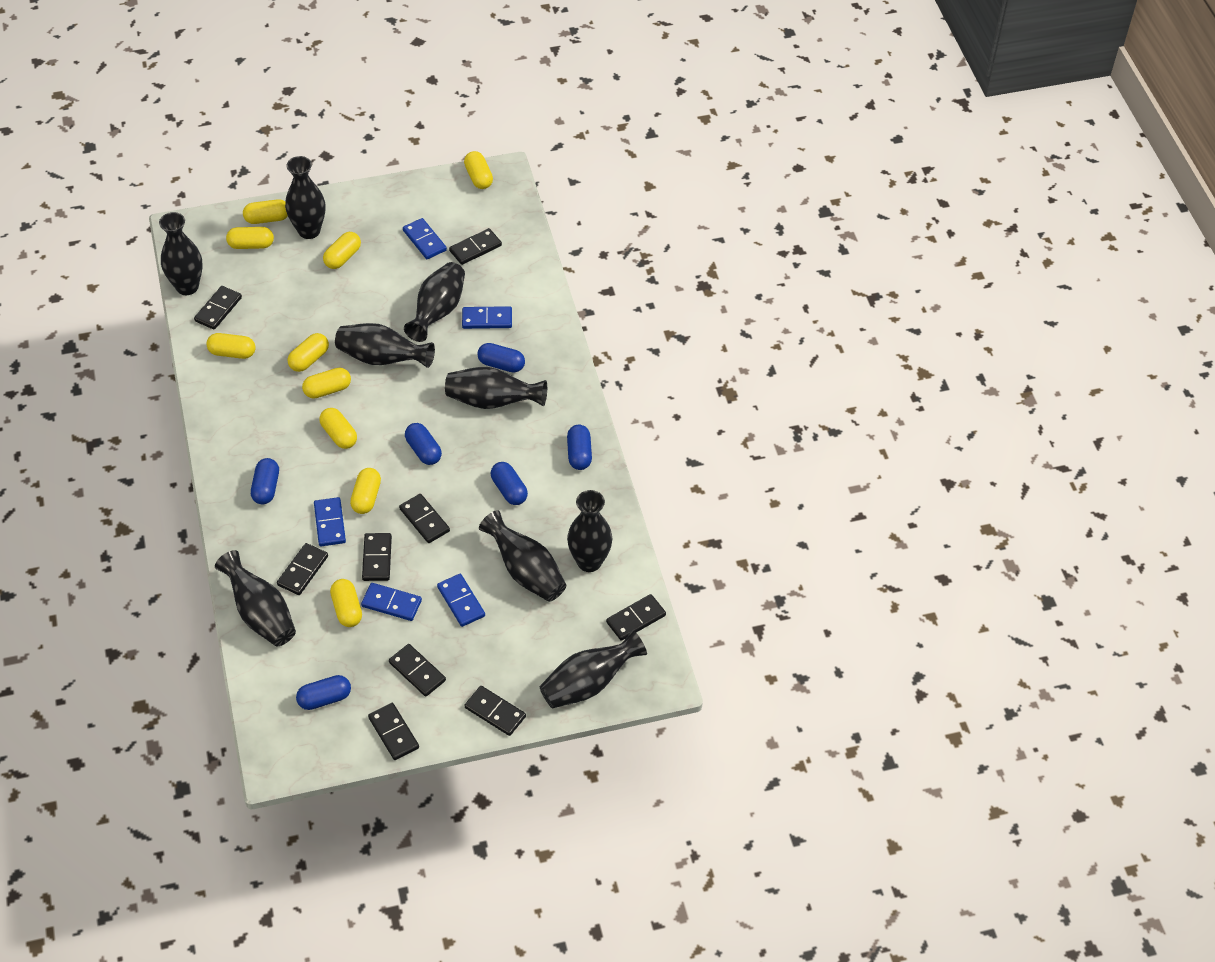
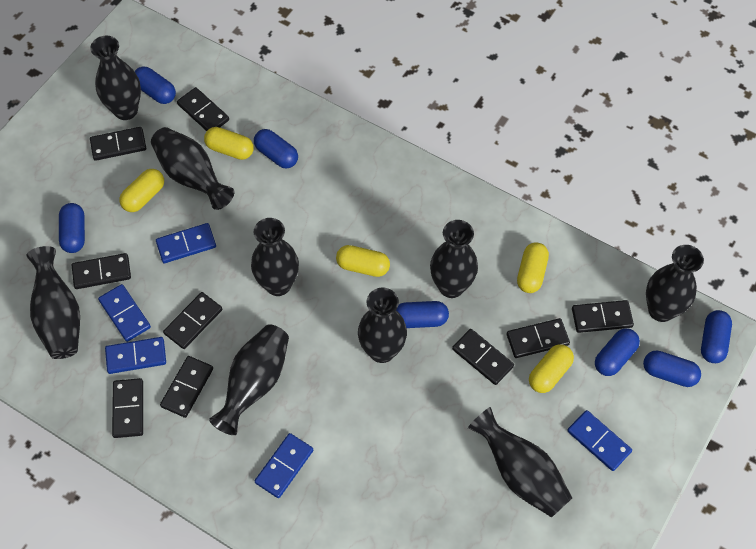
blue capsule: 6 -> 7
yellow capsule: 10 -> 5

